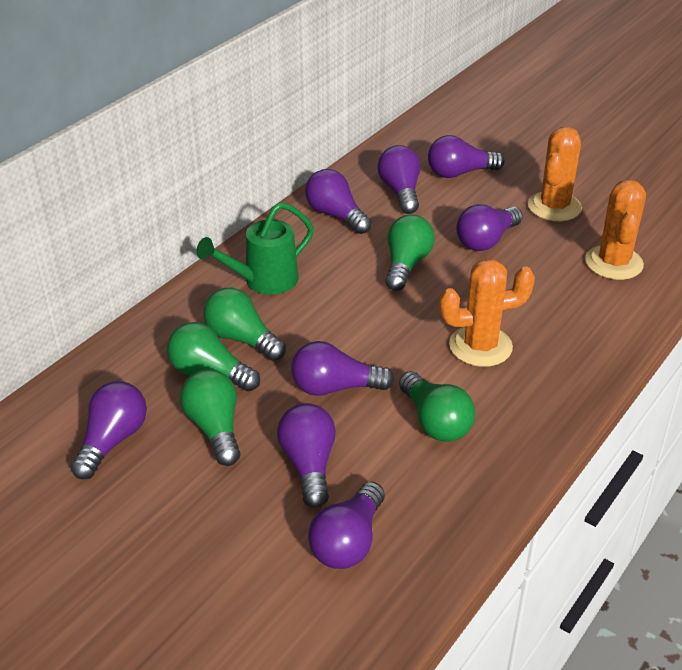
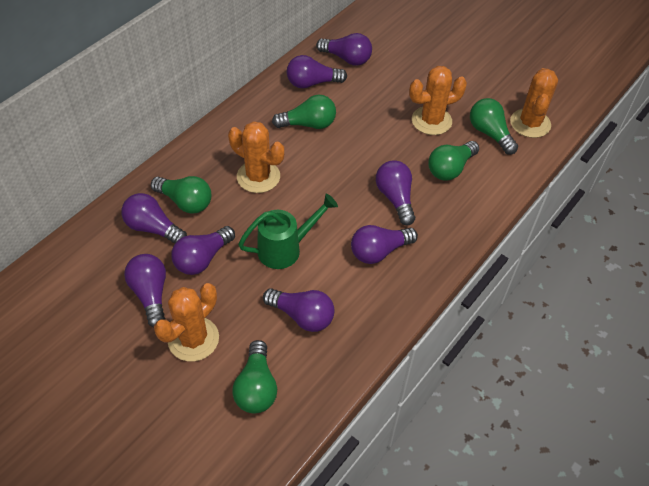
orange cactus: 3 -> 4

